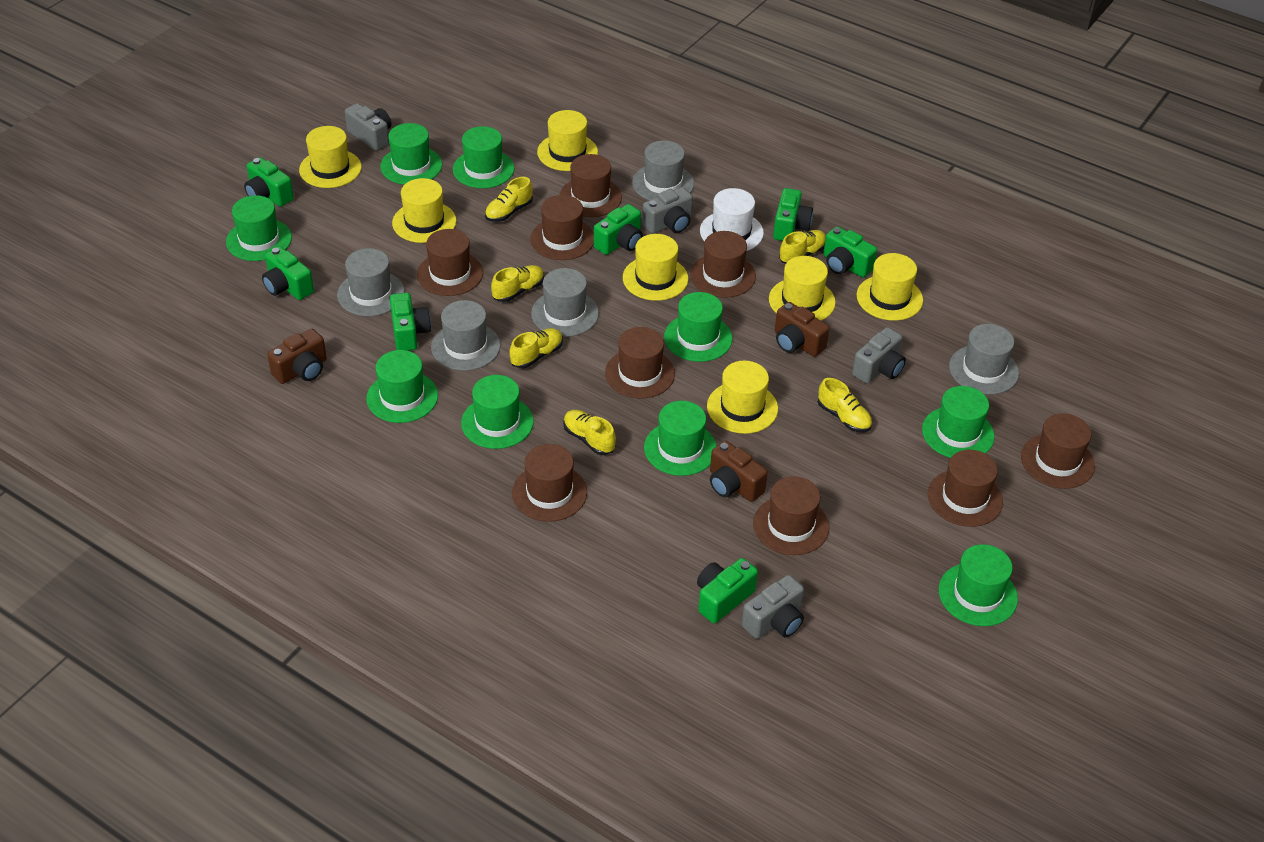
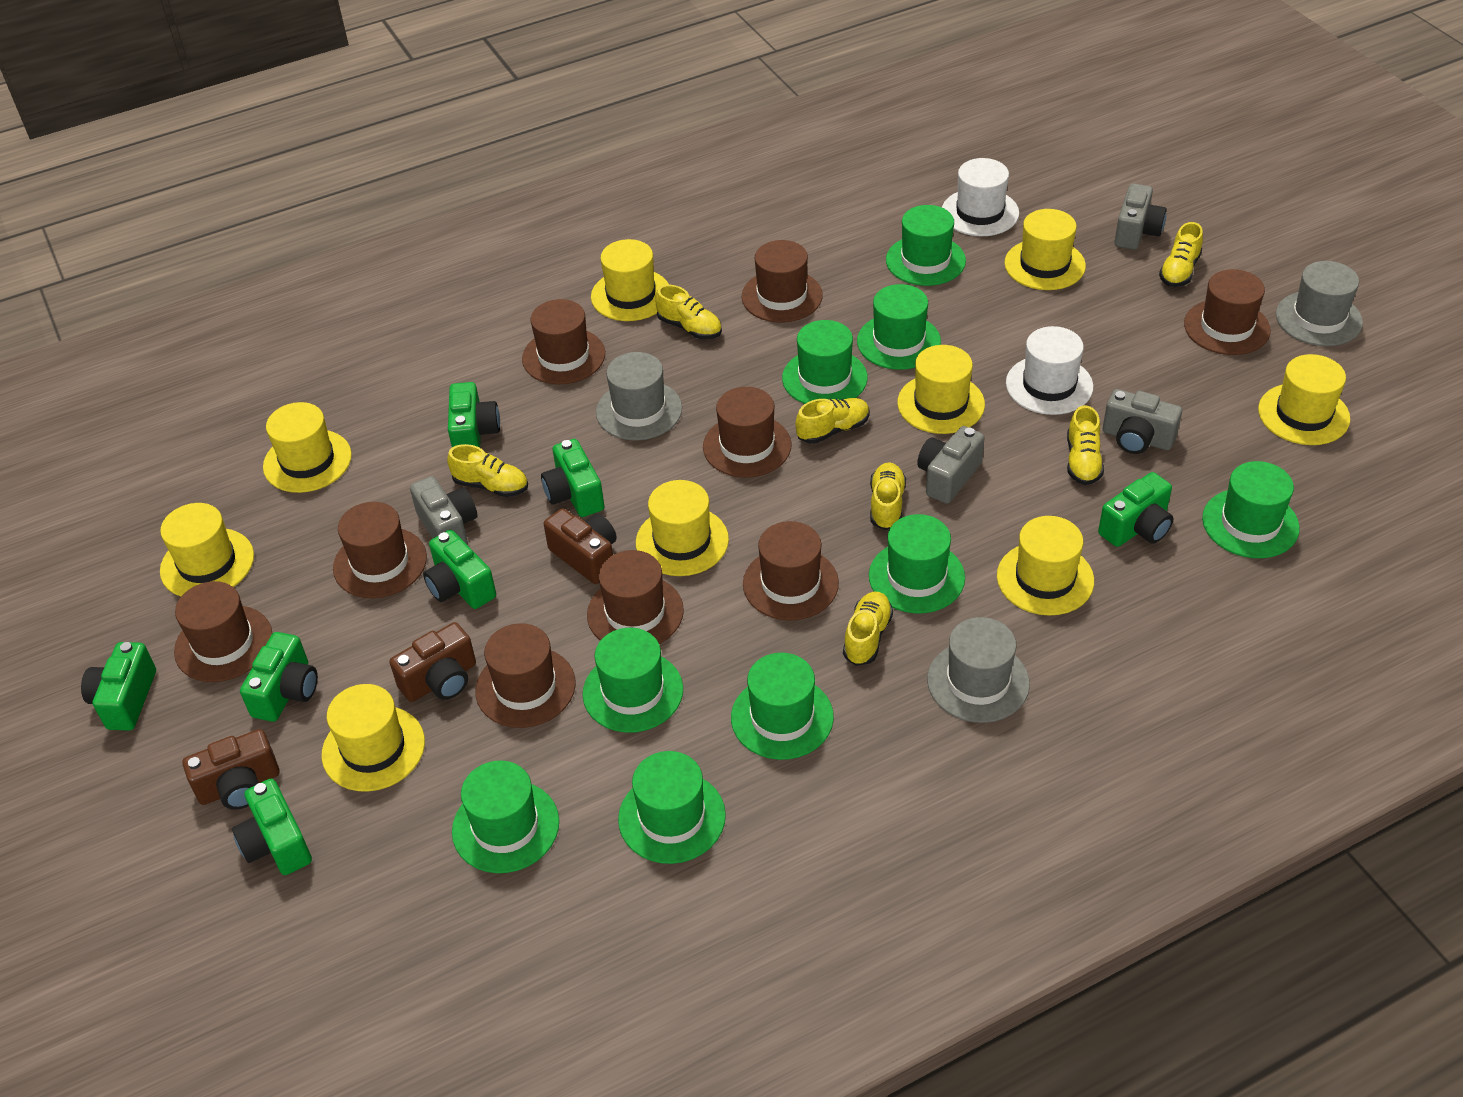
grey hat: 5 -> 3
white hat: 1 -> 2
yellow hat: 7 -> 9
yellow shoe: 6 -> 7

